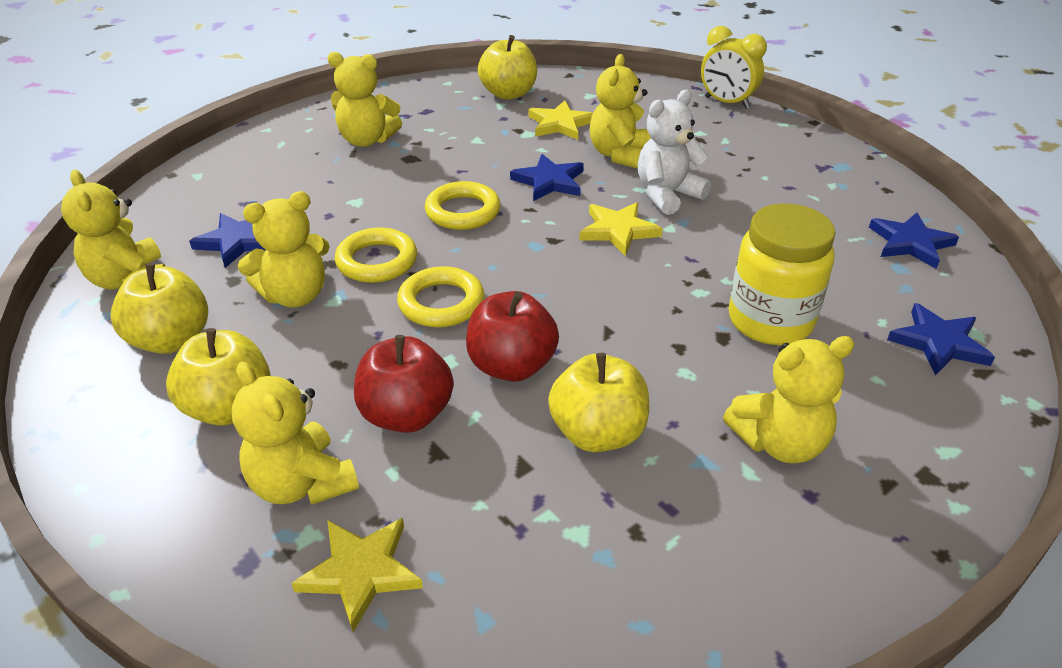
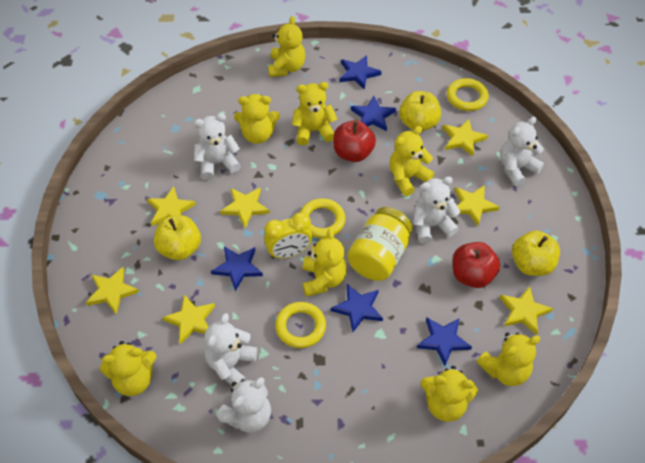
blue star: 4 -> 5
white teddy bear: 1 -> 5
yellow apple: 4 -> 3
yellow star: 3 -> 7
yellow teddy bear: 6 -> 8

